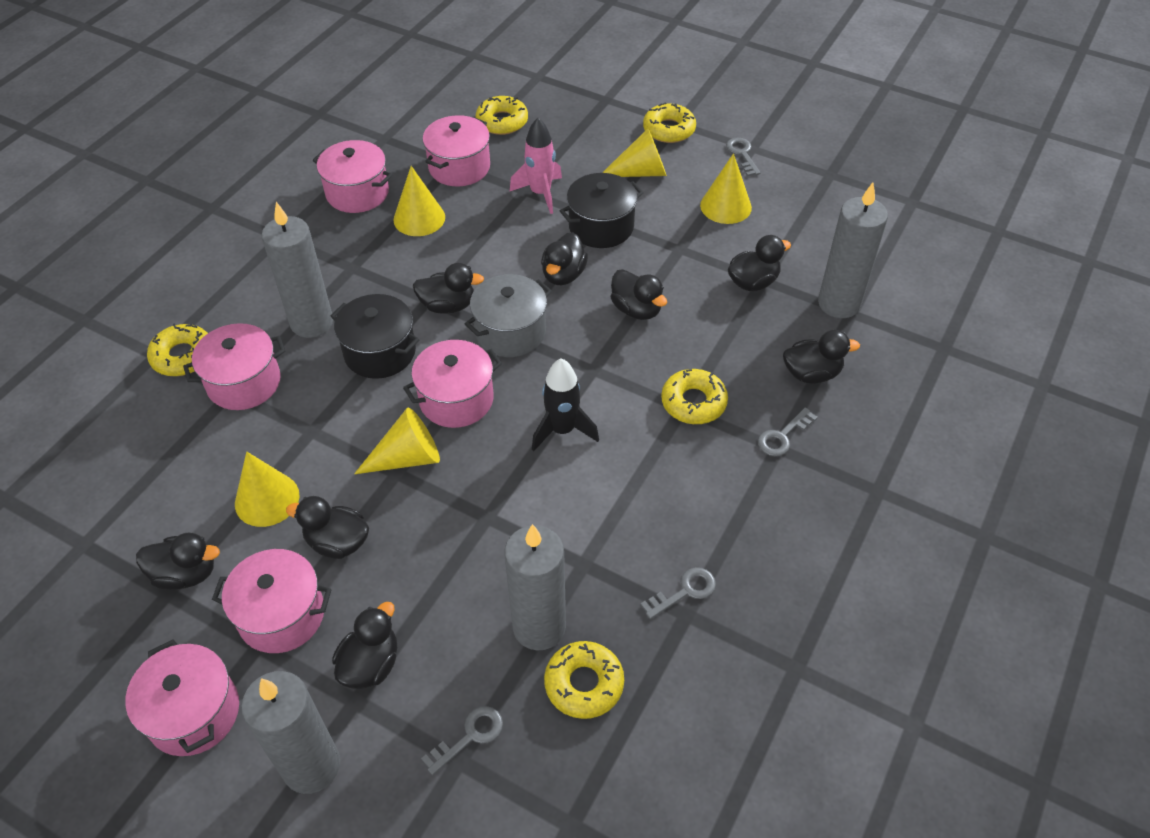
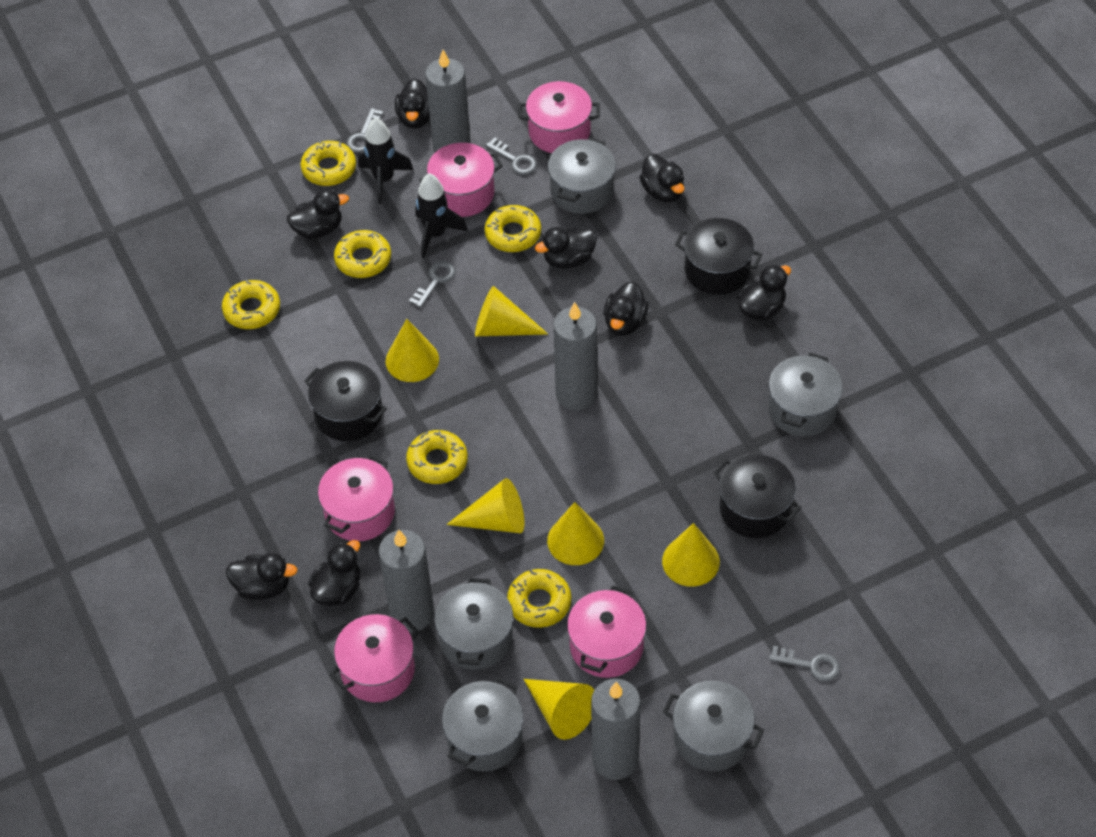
black pot: 2 -> 3
black rocket: 1 -> 2
grey pot: 1 -> 5
pink pot: 6 -> 5
pink rocket: 1 -> 0
yellow cone: 5 -> 6
yellow donut: 5 -> 6

